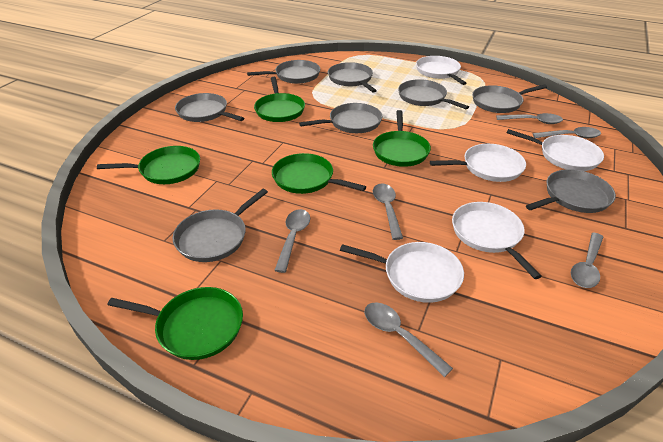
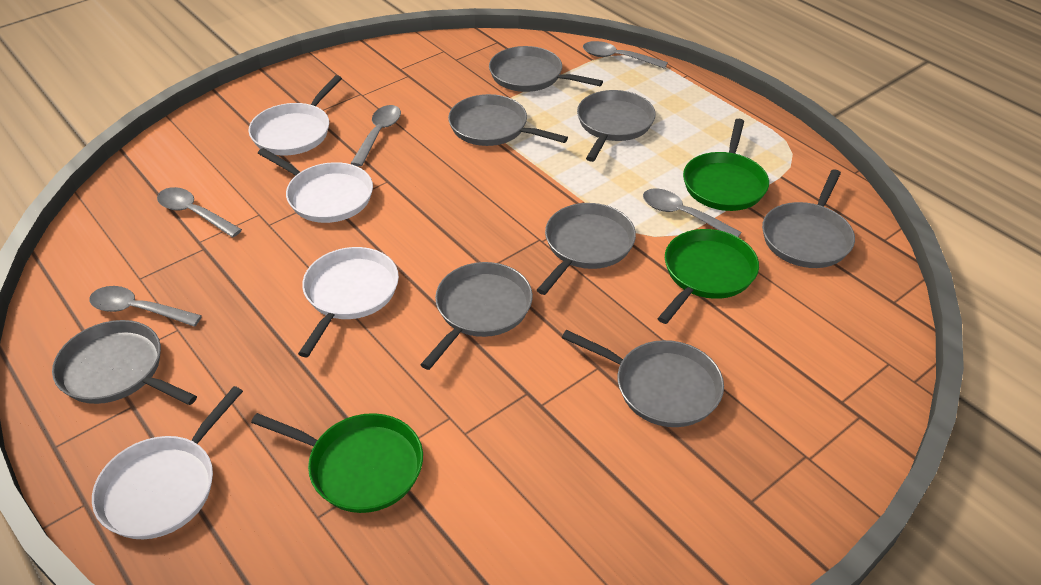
green pan: 5 -> 3
grey spoon: 6 -> 5
white pan: 5 -> 4

